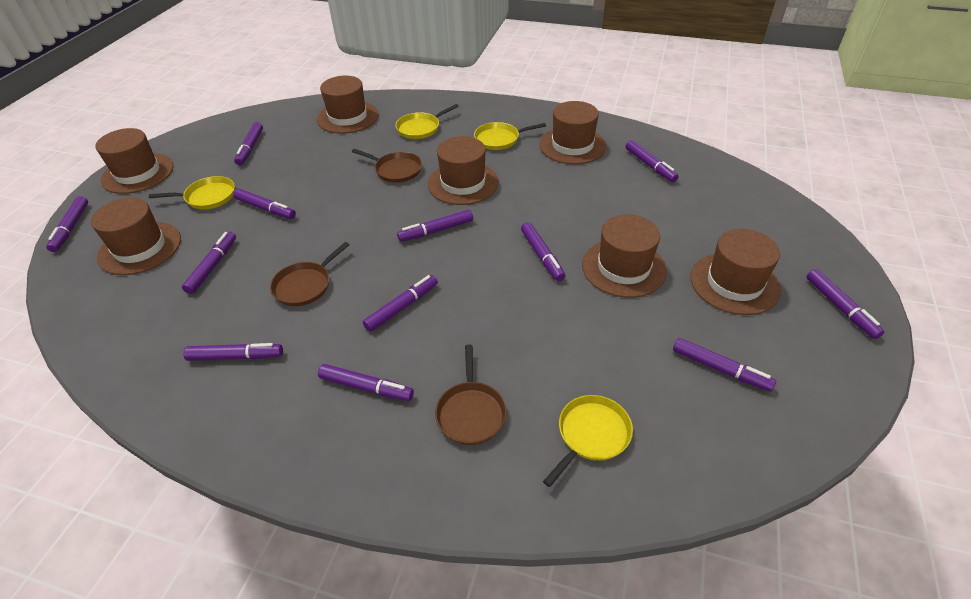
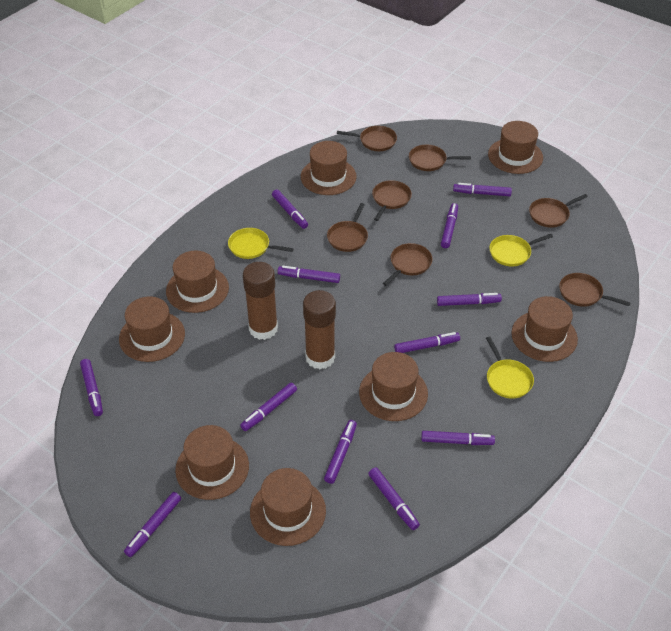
brown glue stick: 0 -> 2
brown hat: 7 -> 8
brown pan: 3 -> 7
yellow pan: 4 -> 3

